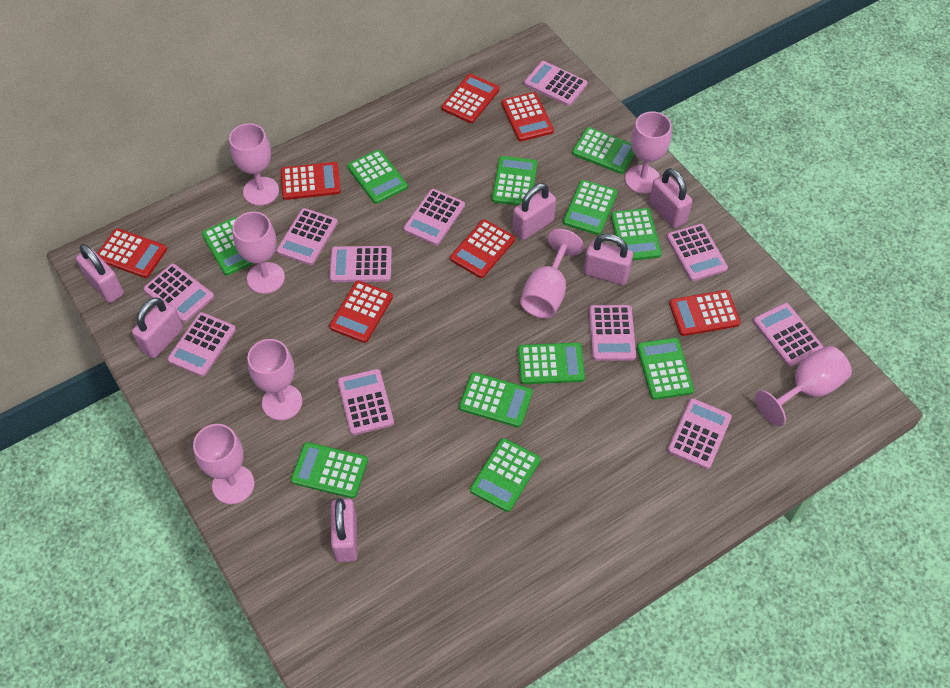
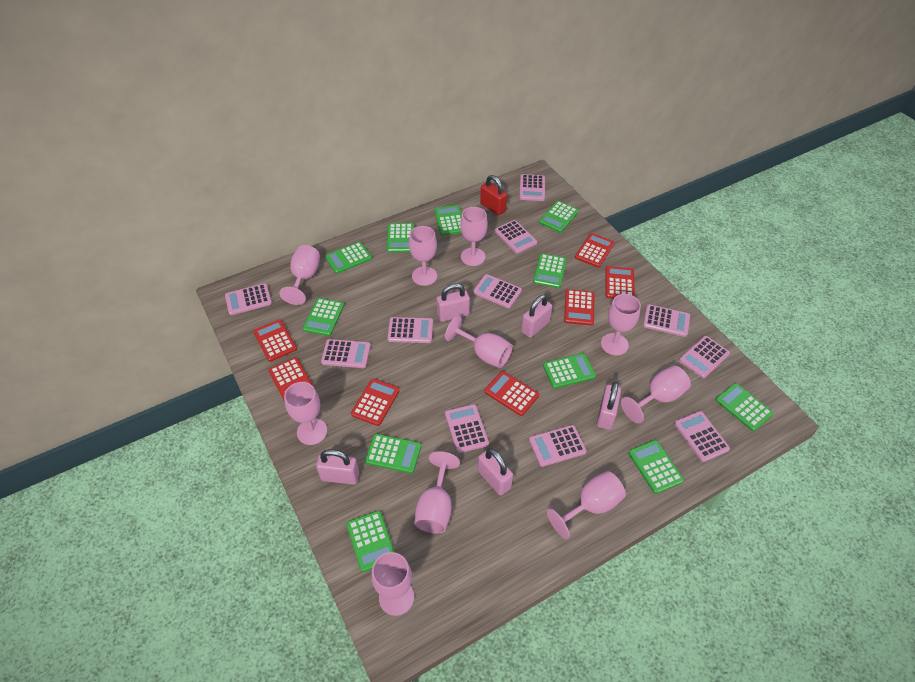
pink goblet: 7 -> 10
pink padlock: 6 -> 5
red padlock: 0 -> 1

